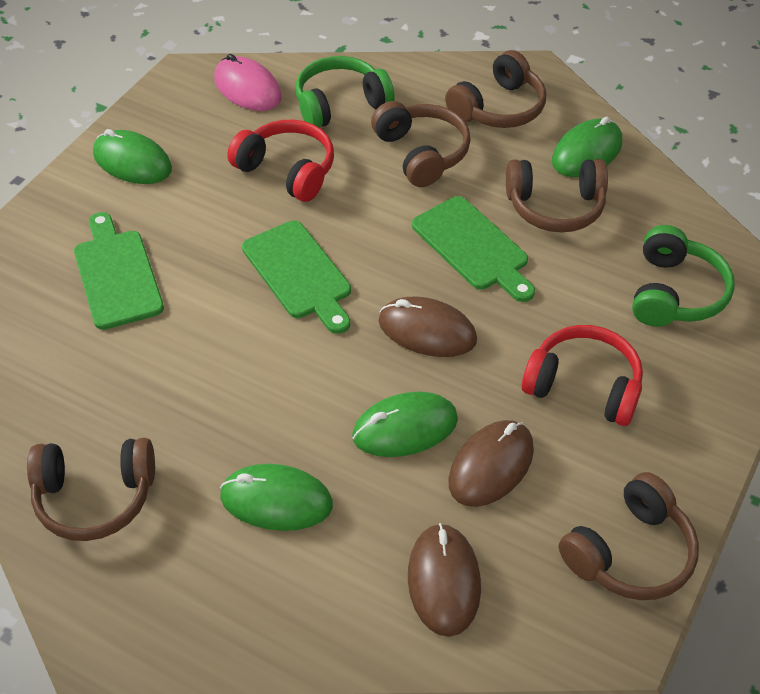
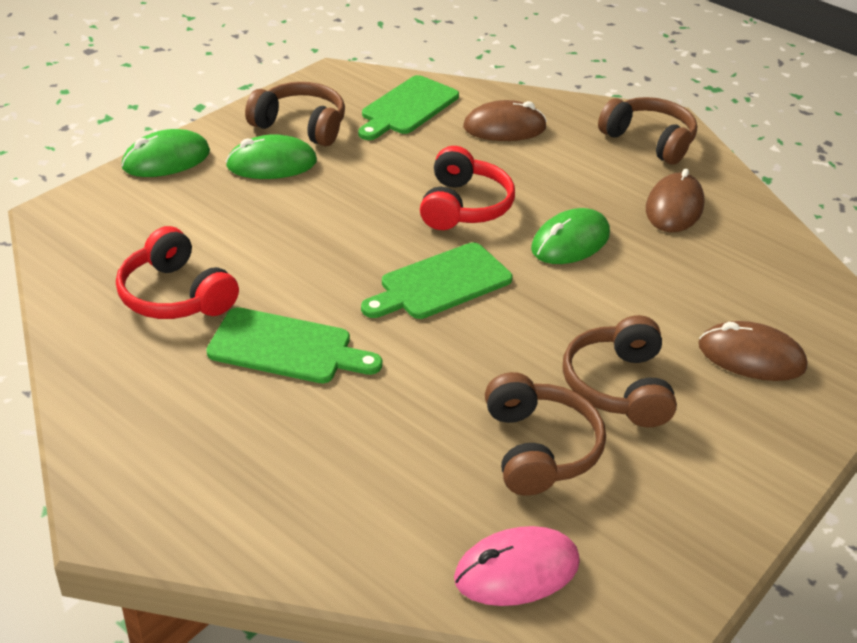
brown headphones: 5 -> 4
green headphones: 2 -> 0
green mouse: 4 -> 3

